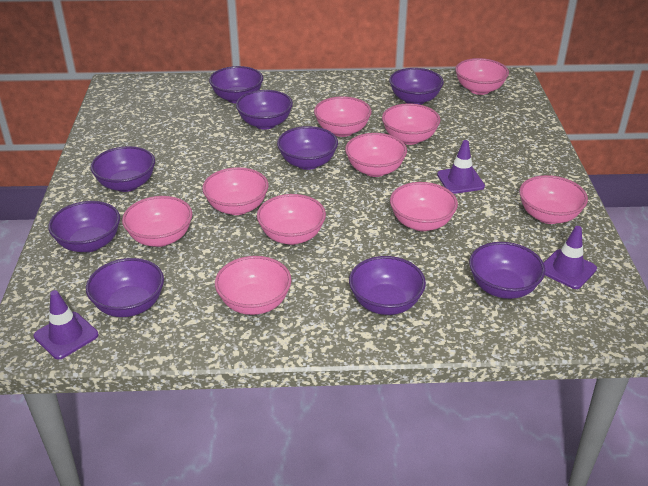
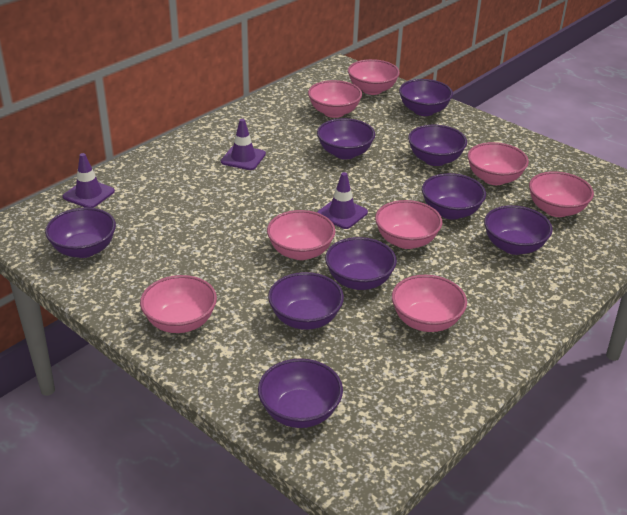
pink bowl: 10 -> 8

